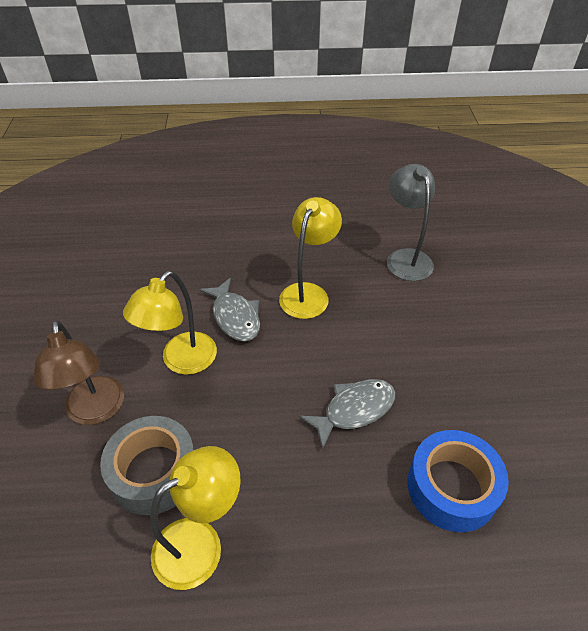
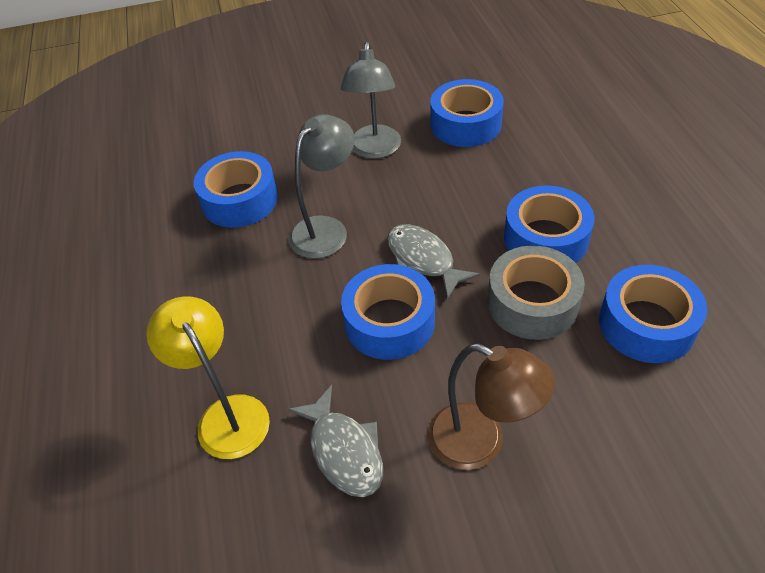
blue tape: 1 -> 5
grey lamp: 1 -> 2
yellow lamp: 3 -> 1

